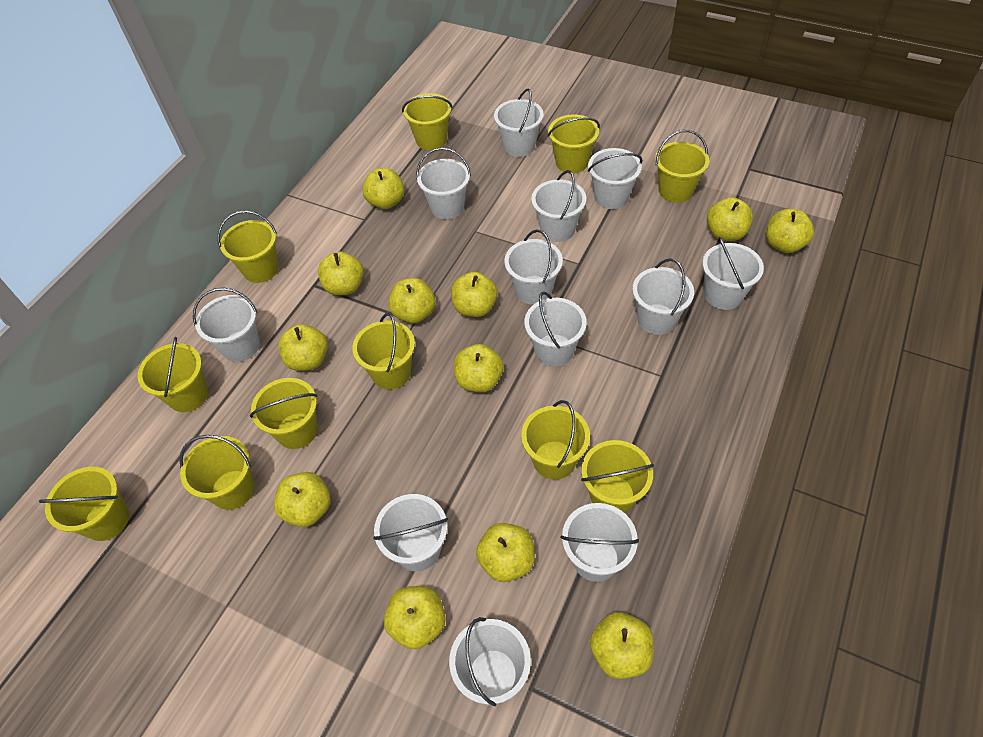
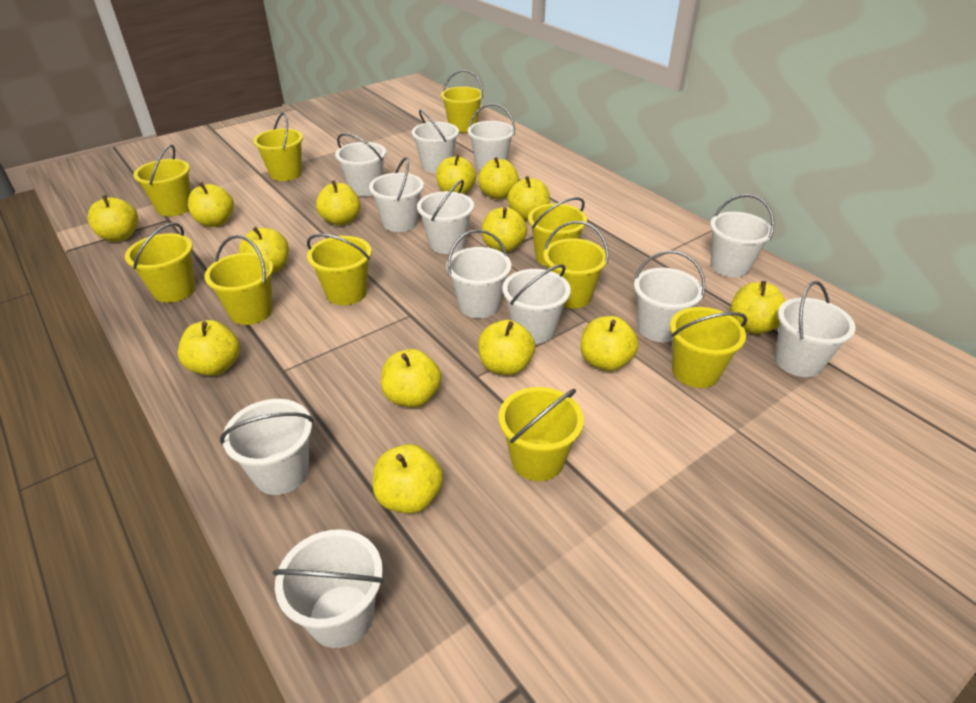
yellow apple: 12 -> 14
yellow bucket: 11 -> 10

